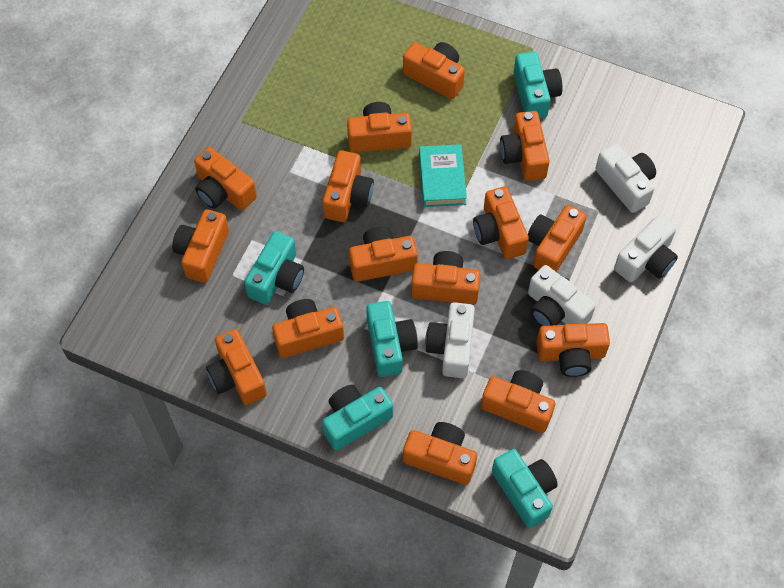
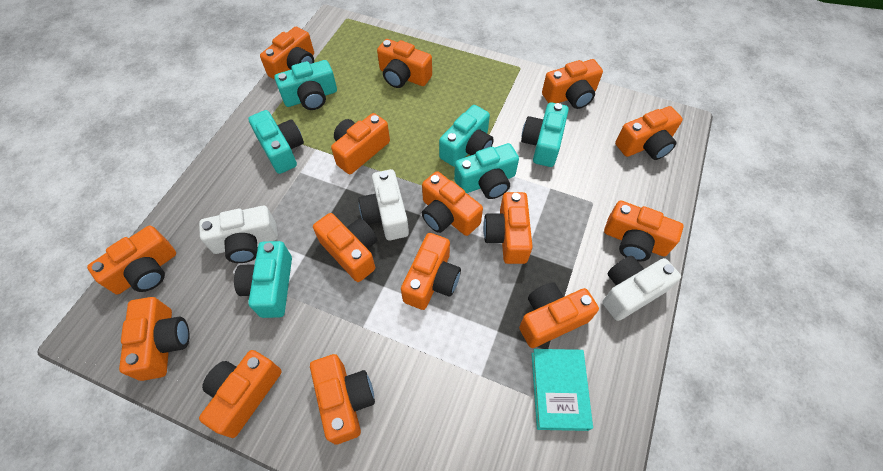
turquoise camera: 5 -> 6
white camera: 4 -> 3

